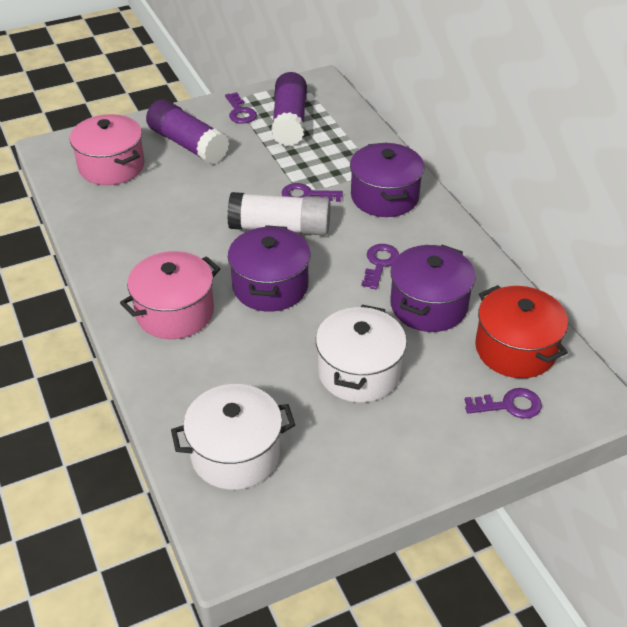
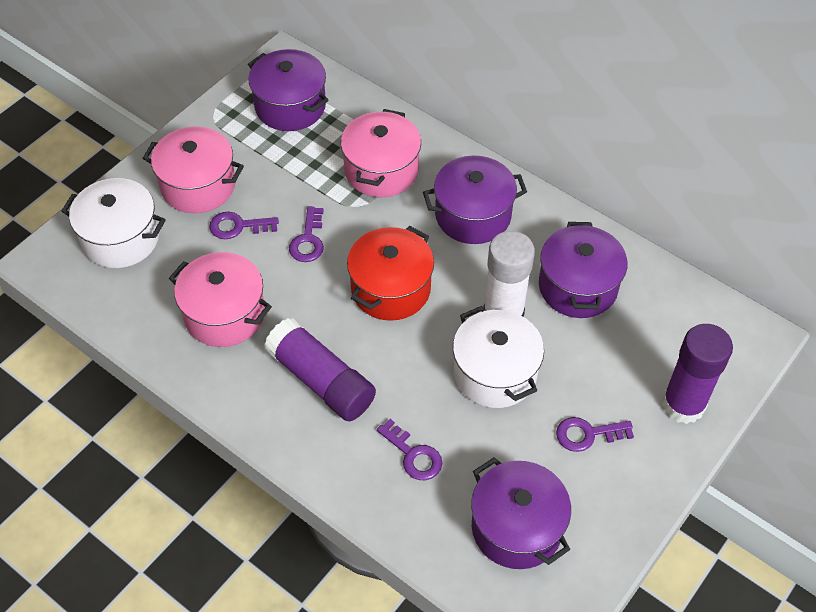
pink pot: 2 -> 3
purple pot: 3 -> 4

